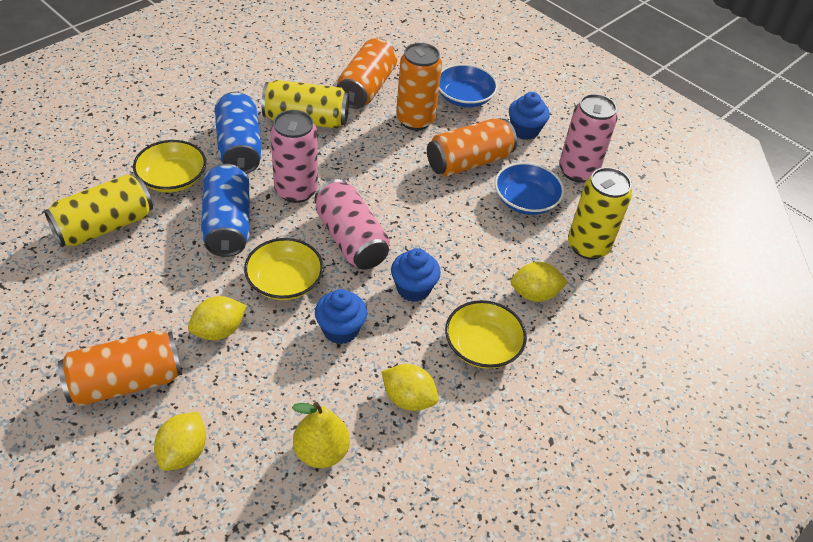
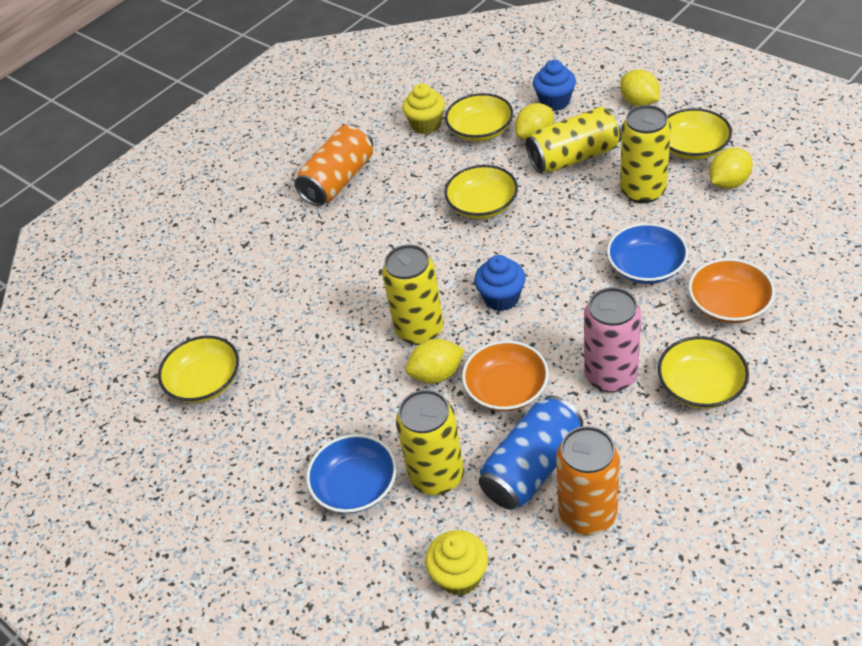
blue can: 2 -> 1
blue cupcake: 3 -> 2
orange bowl: 0 -> 2
orange can: 4 -> 2
pink can: 3 -> 1
yellow bowl: 3 -> 5
yellow can: 3 -> 4
yellow cupcake: 0 -> 2
yellow pear: 1 -> 0

